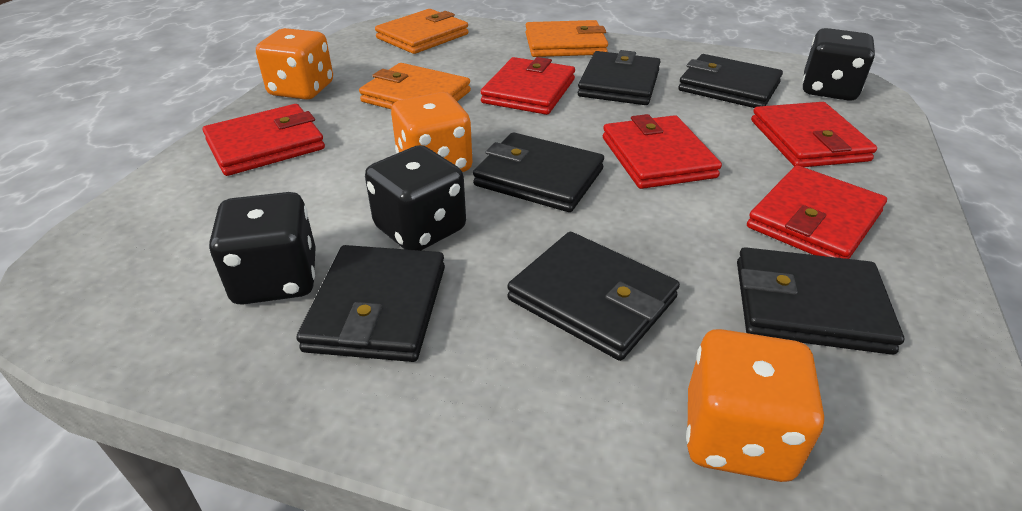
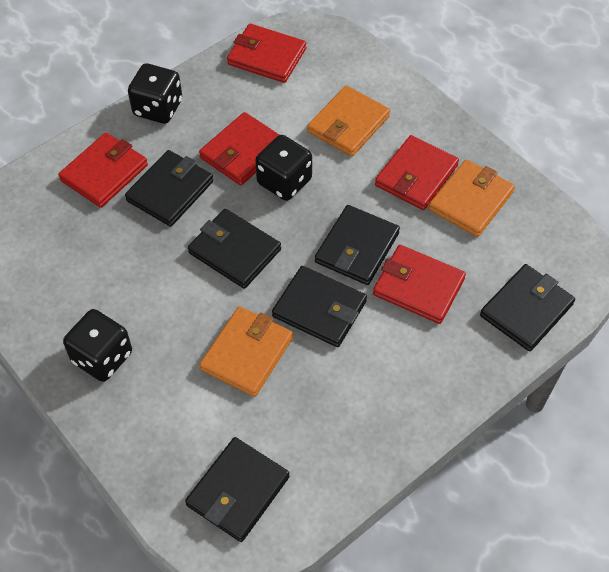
orange dice: 3 -> 0

